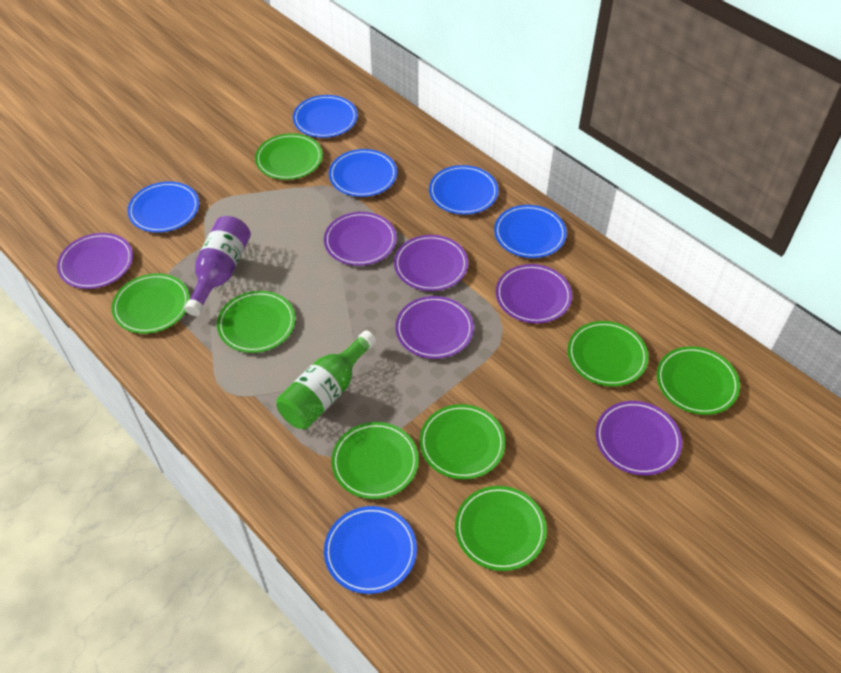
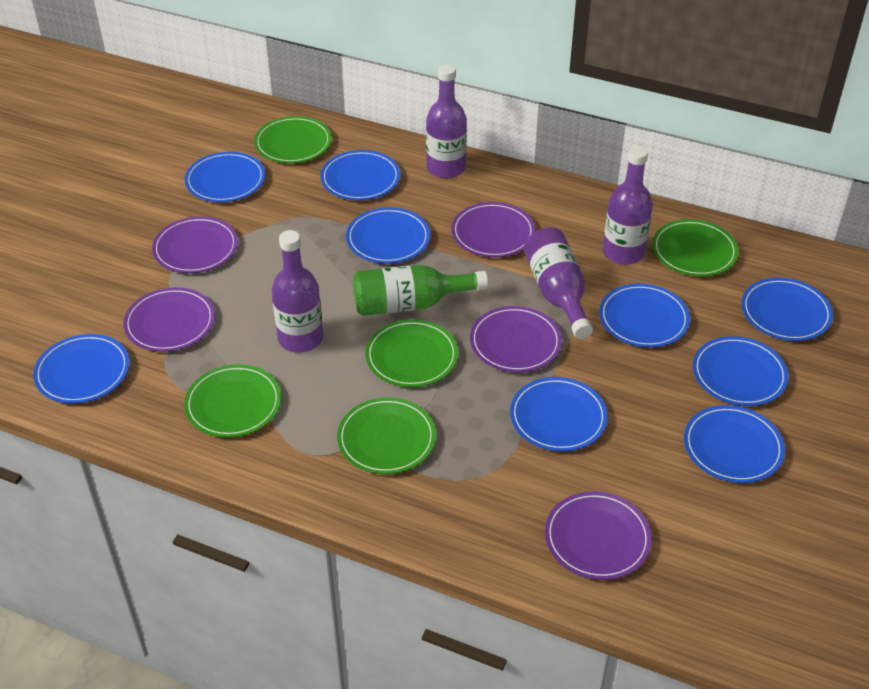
blue plate: 6 -> 9
green plate: 8 -> 5
purple bottle: 1 -> 4
purple plate: 6 -> 5

